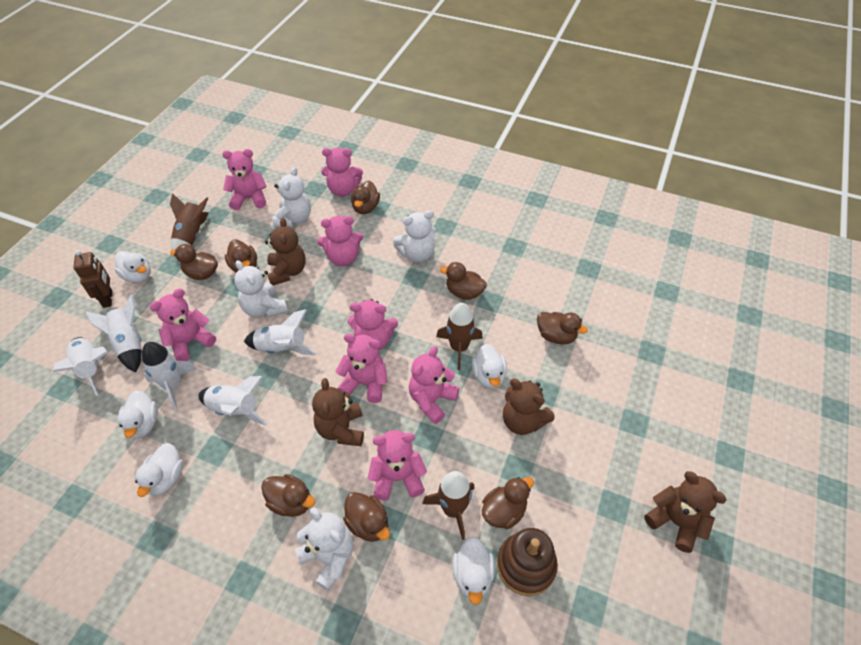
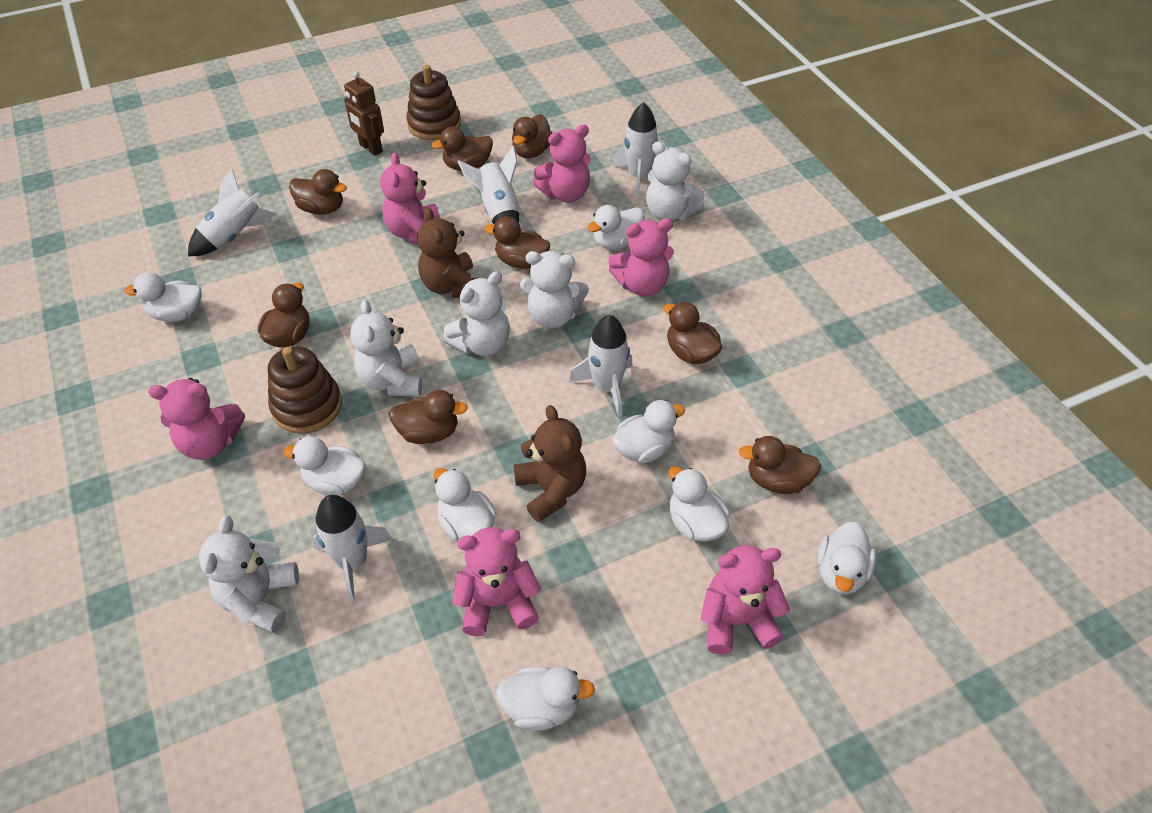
brown rocket: 3 -> 0
brown stacking toy: 1 -> 2
brown teddy bear: 4 -> 2
pink teddy bear: 8 -> 6
white duck: 5 -> 8
white teddy bear: 4 -> 5

